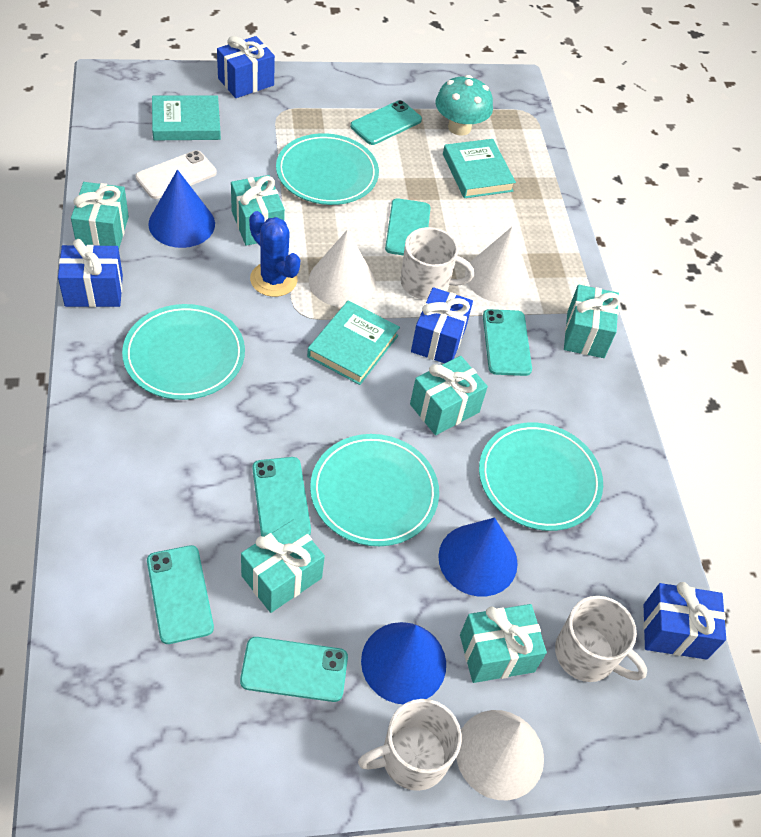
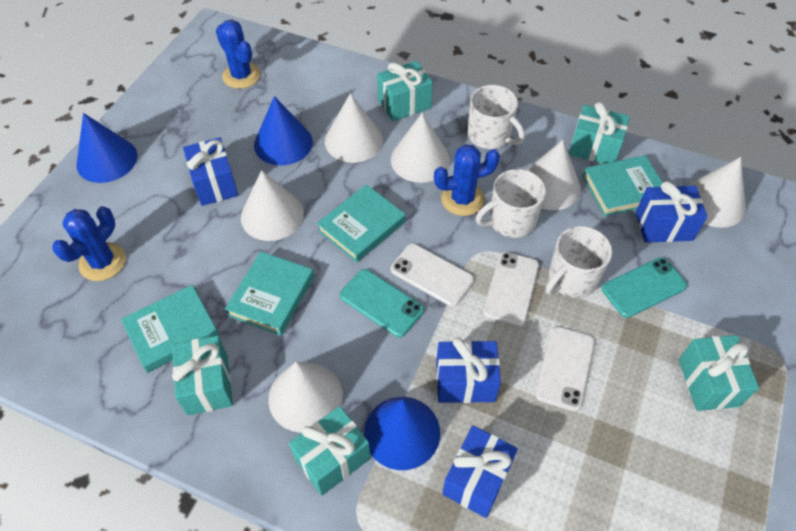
blue cactus: 1 -> 3
turquoise book: 3 -> 4
turquoise gift: 6 -> 5
turquoise mushroom: 1 -> 0
turquoise phone: 6 -> 2
turquoise plate: 4 -> 0
white cone: 3 -> 6
white phone: 1 -> 3

